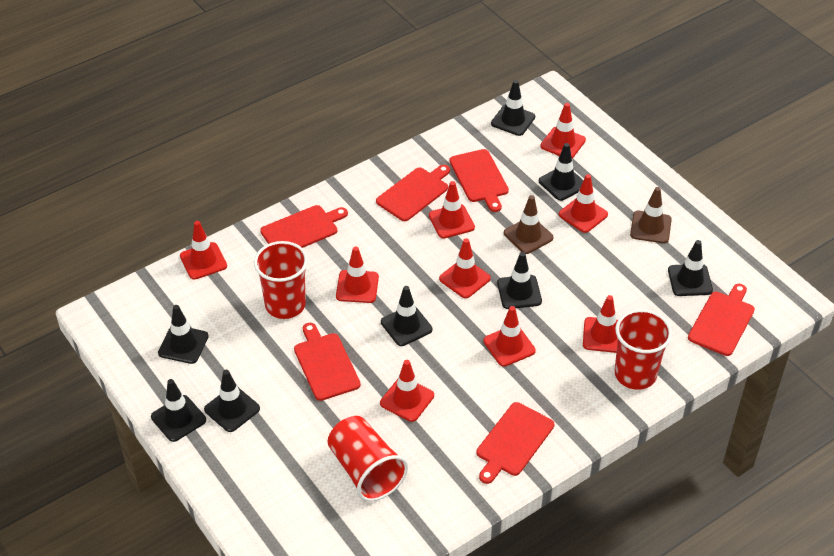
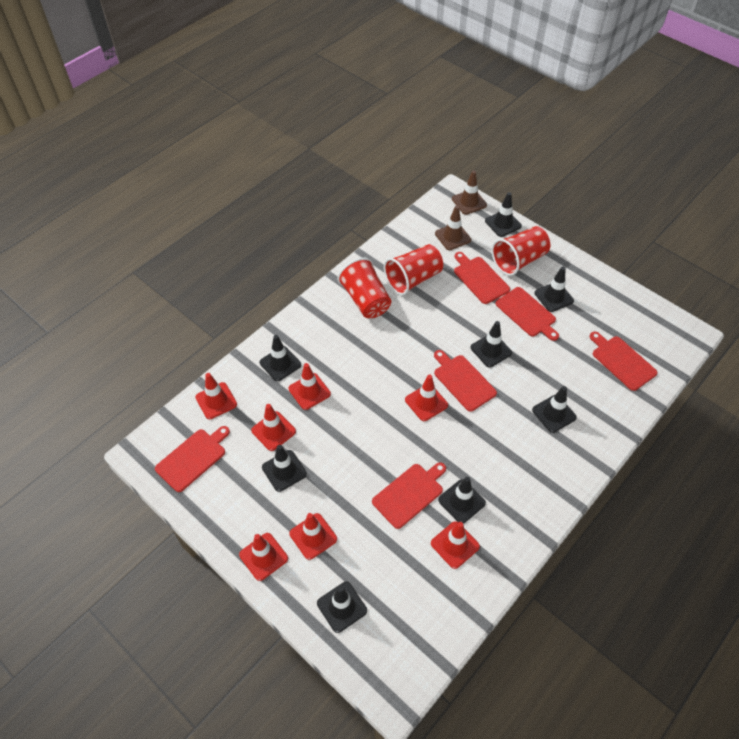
red traffic cone: 9 -> 7

